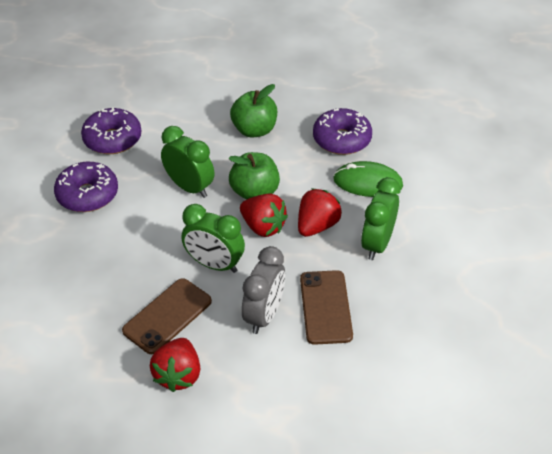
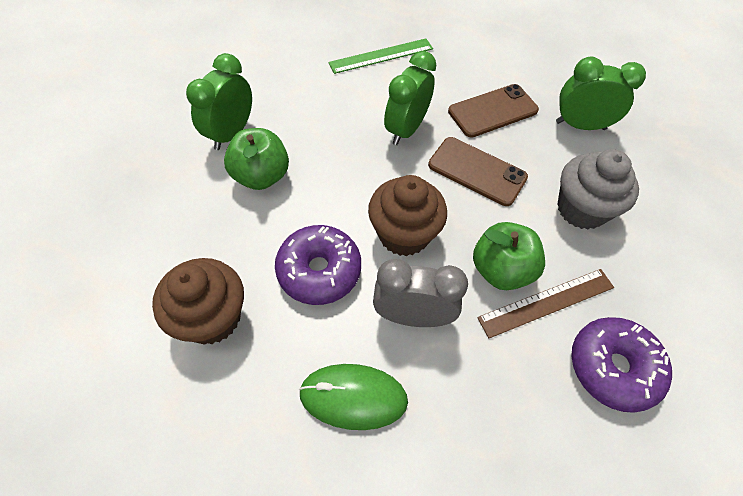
brown cupcake: 0 -> 2
brown ruler: 0 -> 1
green ruler: 0 -> 1
grey cupcake: 0 -> 1
purple donut: 3 -> 2
red strawberry: 3 -> 0

